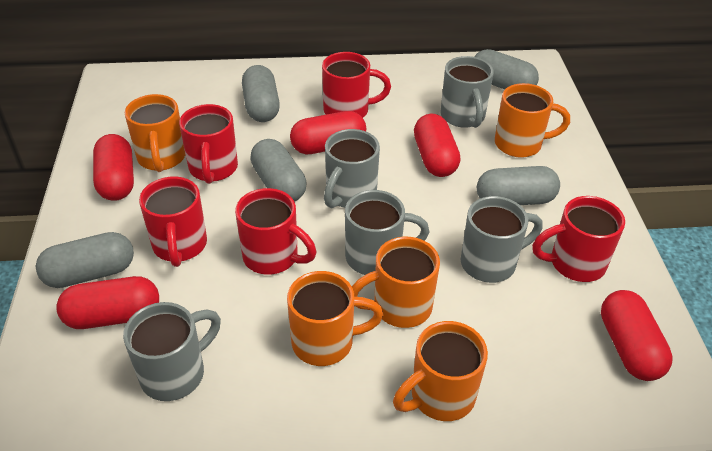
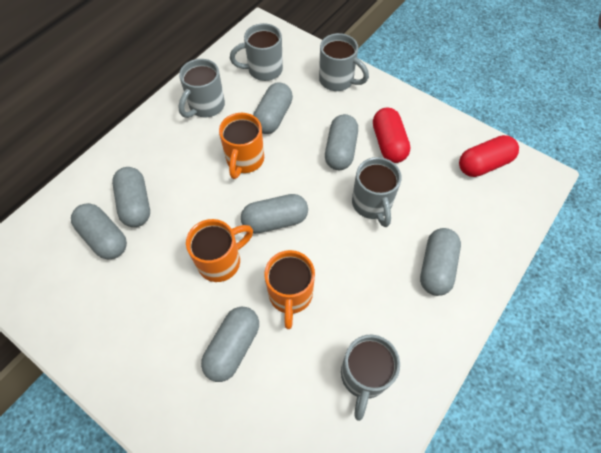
grey capsule: 5 -> 7
orange mug: 5 -> 3
red capsule: 5 -> 2
red mug: 5 -> 0

